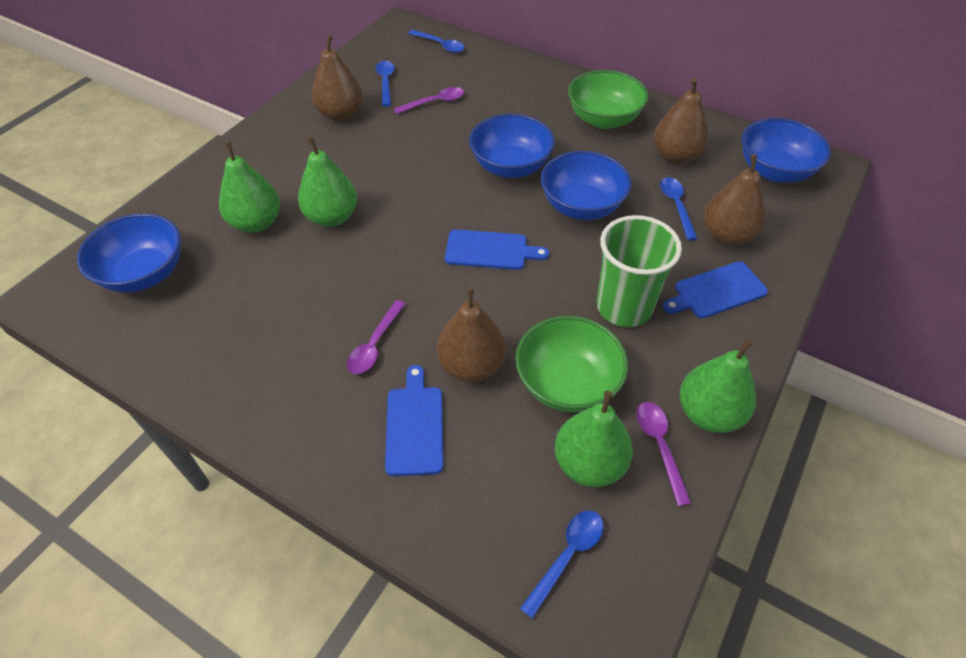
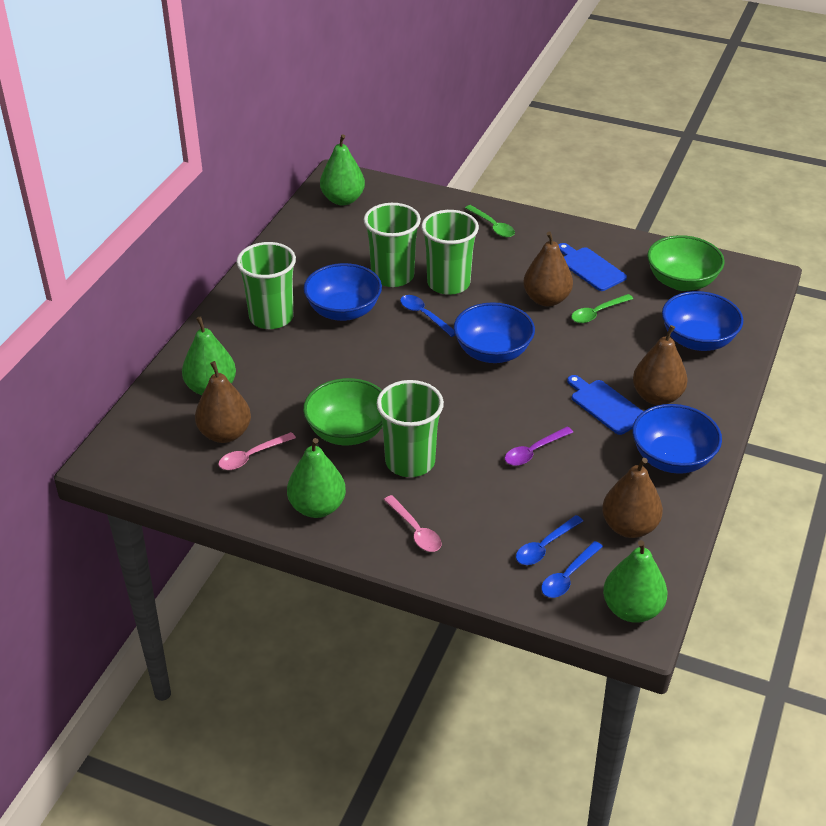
blue cutting board: 3 -> 2
blue spoon: 4 -> 3
green cup: 1 -> 4
green spoon: 0 -> 2
pink spoon: 0 -> 2
purple spoon: 3 -> 1

